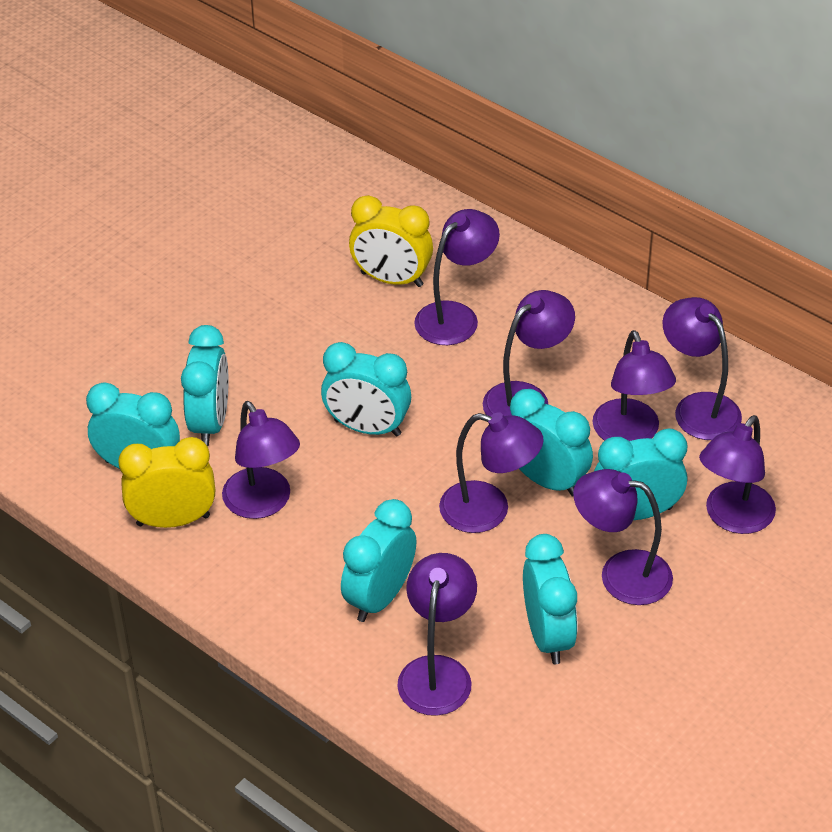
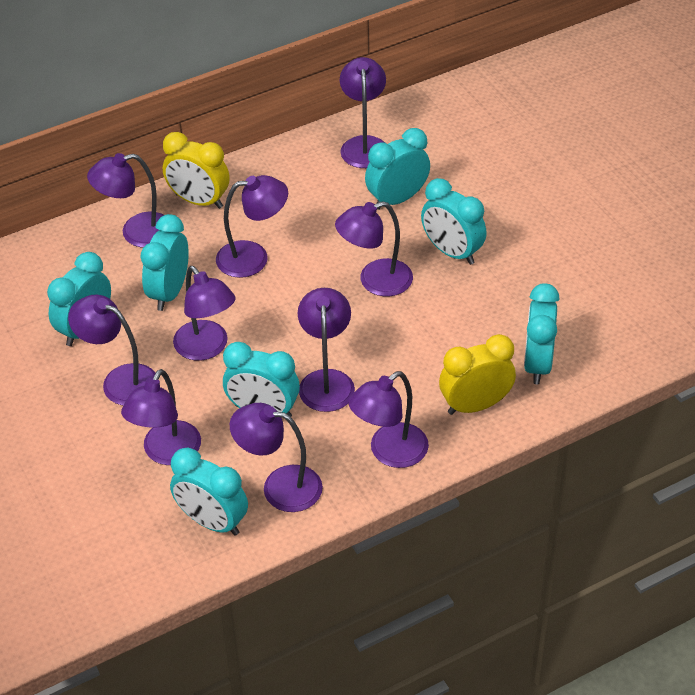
purple lamp: 9 -> 10

